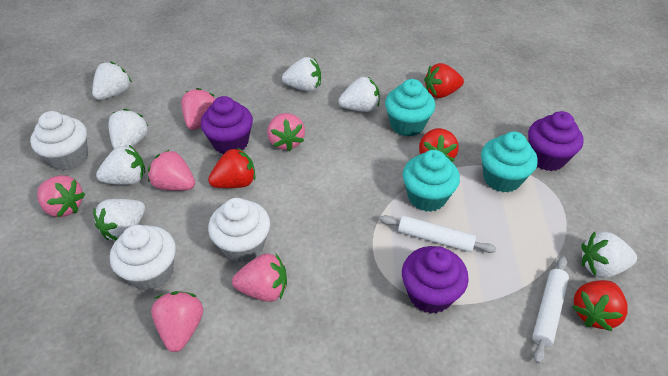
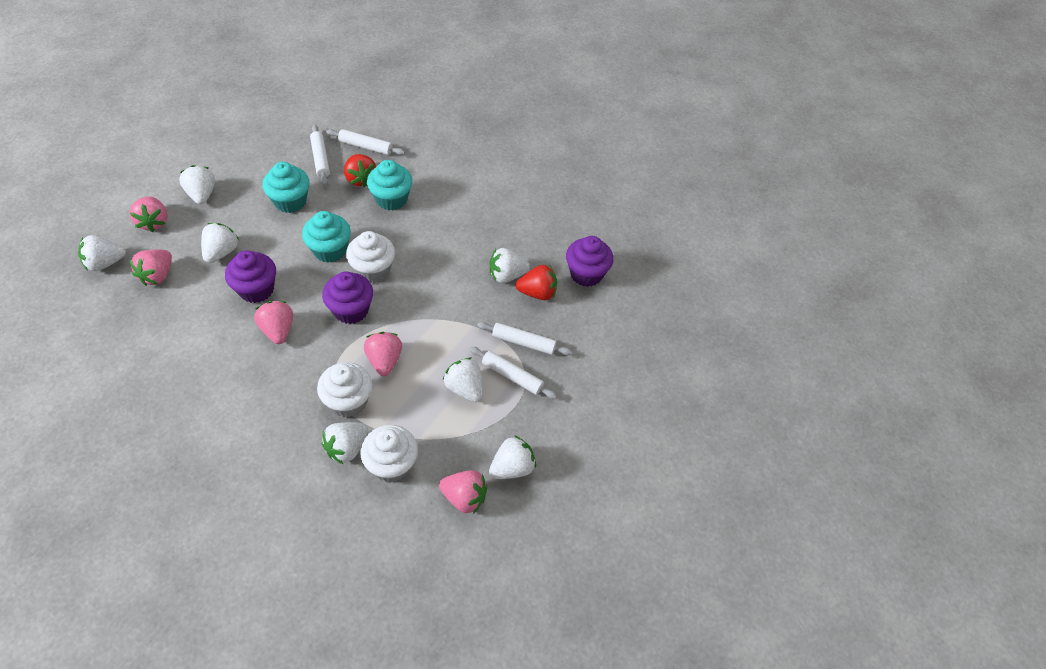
pink strawberry: 6 -> 5
red strawberry: 4 -> 2
white rolling pin: 2 -> 4

